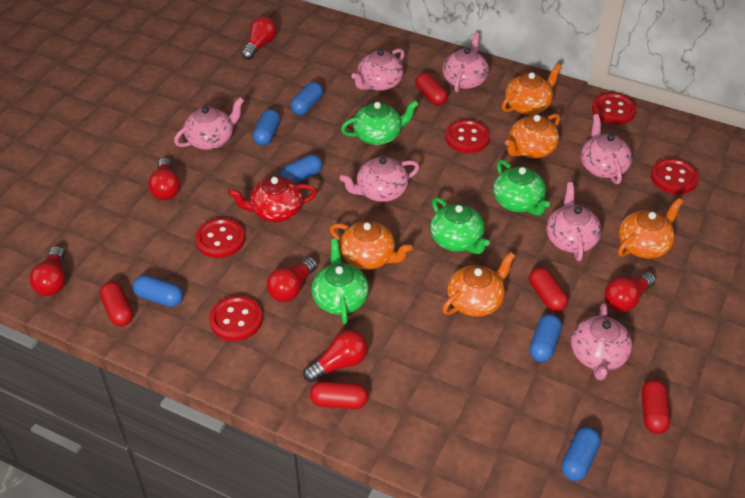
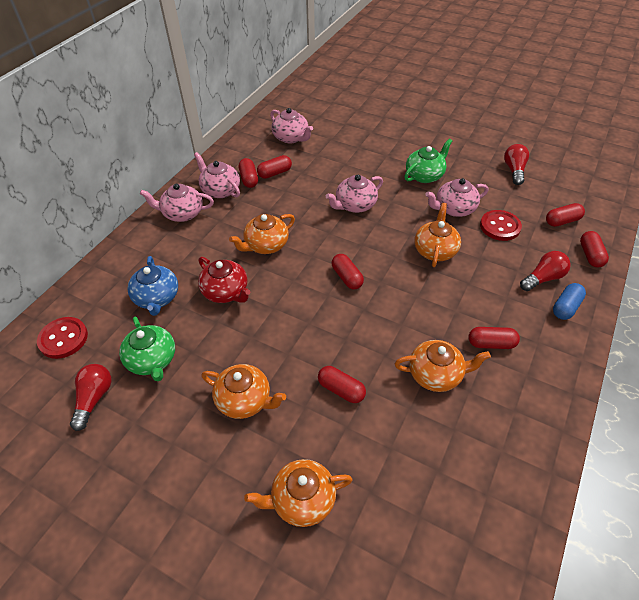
blue capsule: 6 -> 1
blue teapot: 0 -> 1
green teapot: 4 -> 2
pink teapot: 7 -> 5
red button: 5 -> 2
red capsule: 5 -> 7
red light bulb: 6 -> 3

